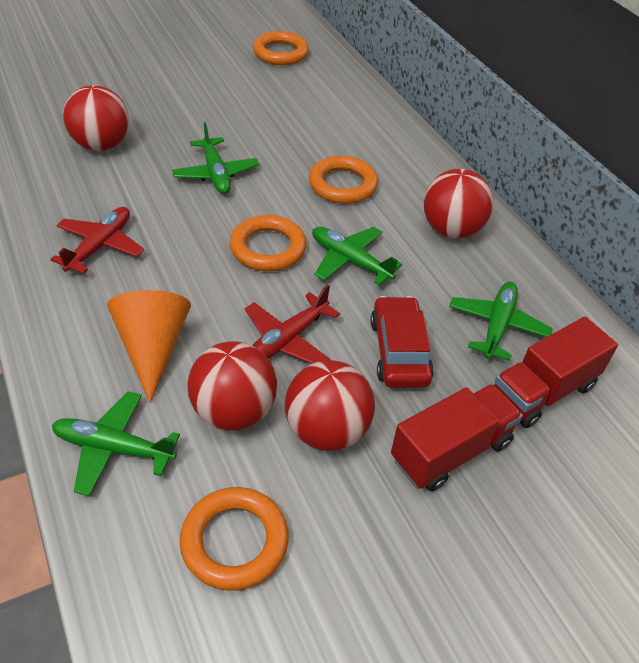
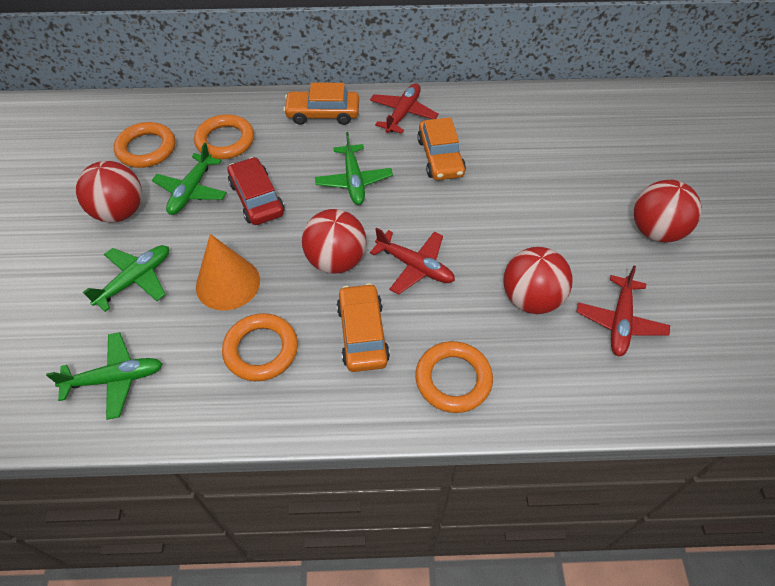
orange car: 0 -> 3
red plane: 2 -> 3
red truck: 2 -> 0

